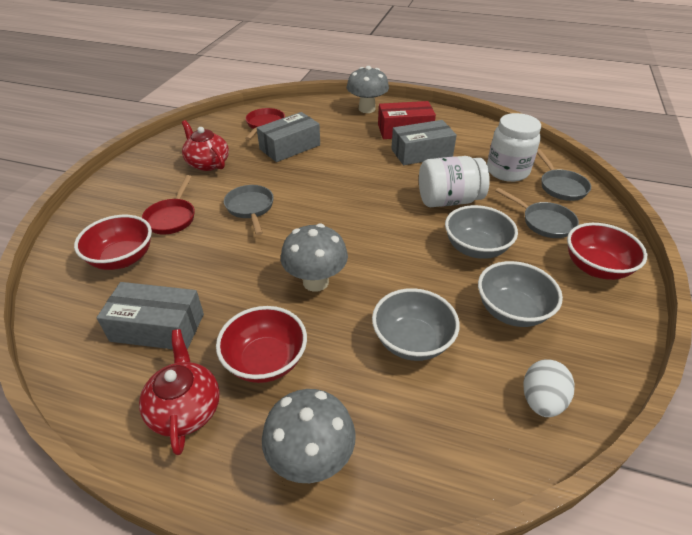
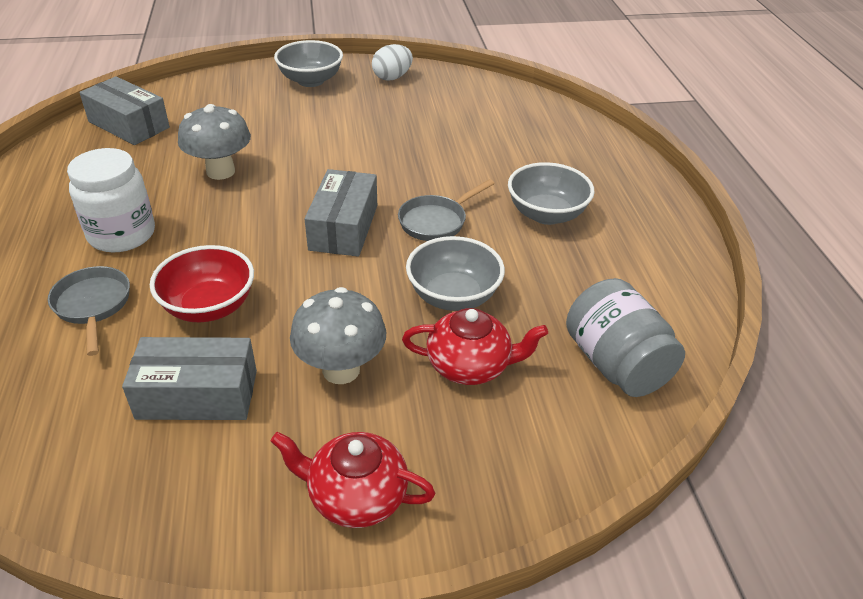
grey jar: 0 -> 1
grey mushroom: 3 -> 2
grey pan: 3 -> 2
red bowl: 3 -> 1
red box: 1 -> 0
red pan: 2 -> 0
white jar: 2 -> 1

